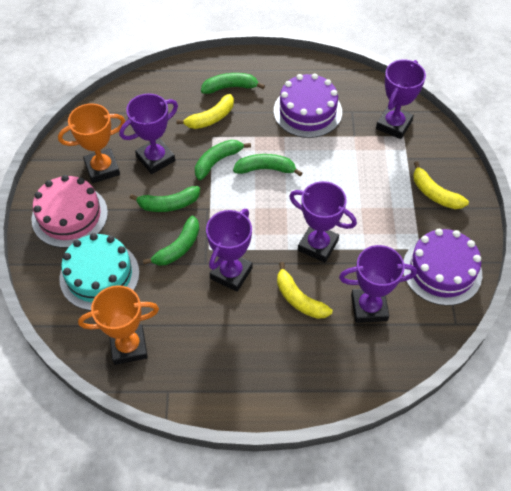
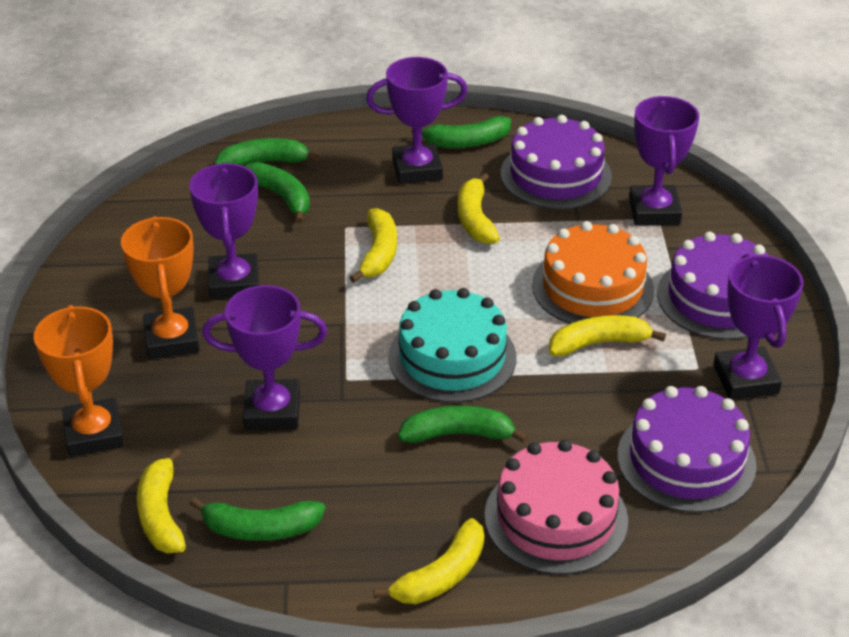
orange cake: 0 -> 1
purple cake: 2 -> 3
yellow banana: 3 -> 5

